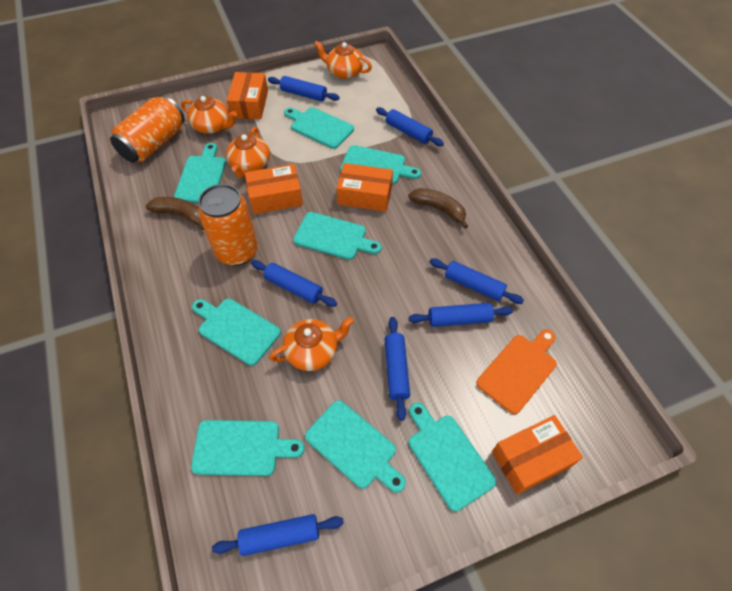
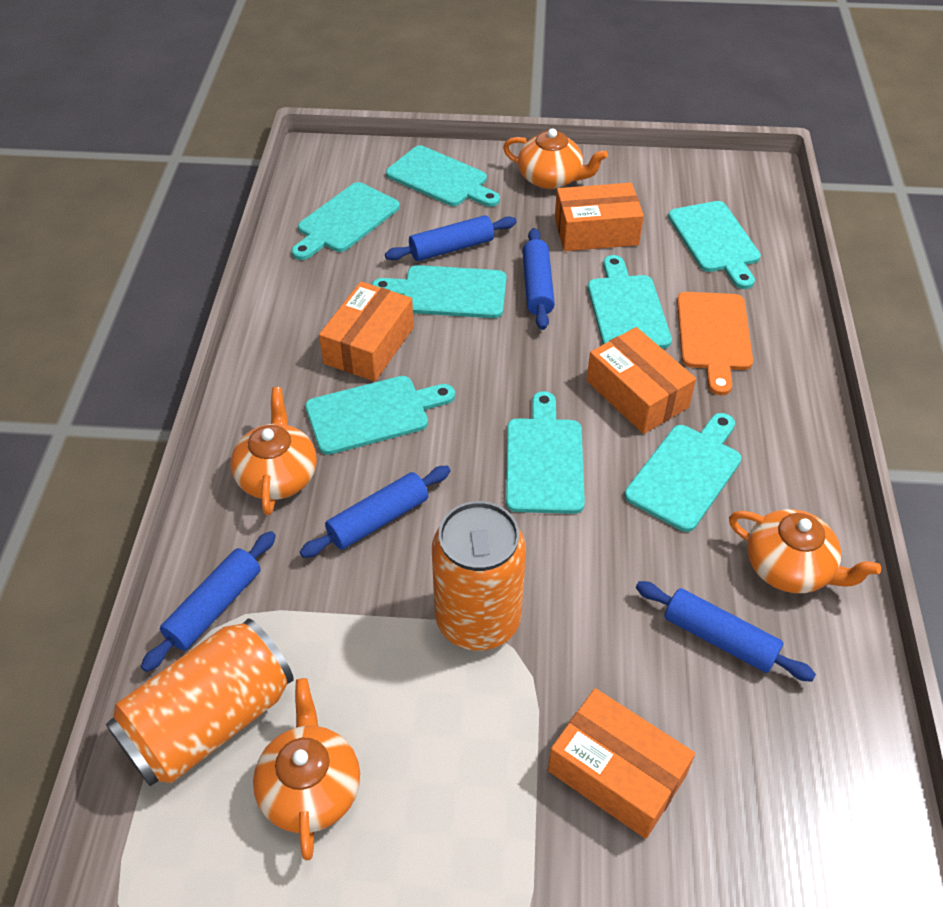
blue rolling pin: 7 -> 5
brown banana: 2 -> 0

